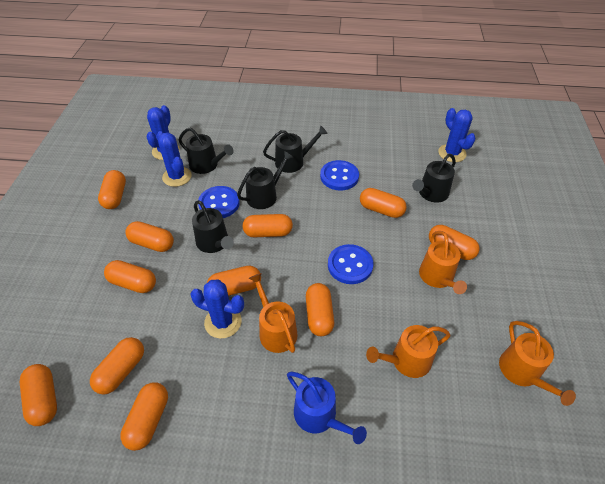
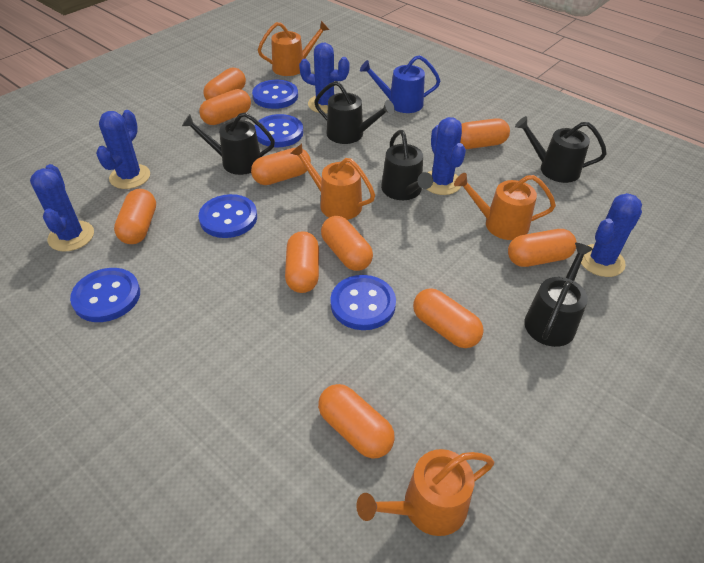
blue button: 3 -> 5
blue cactus: 4 -> 5
orange capsule: 11 -> 10

